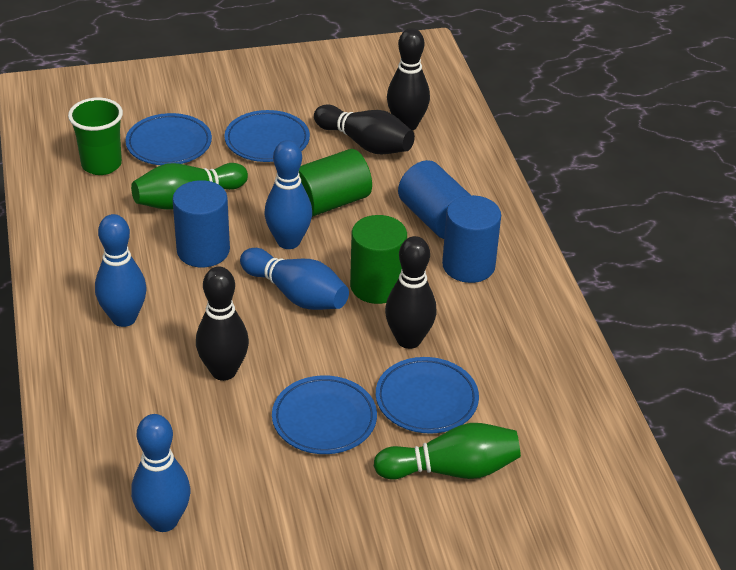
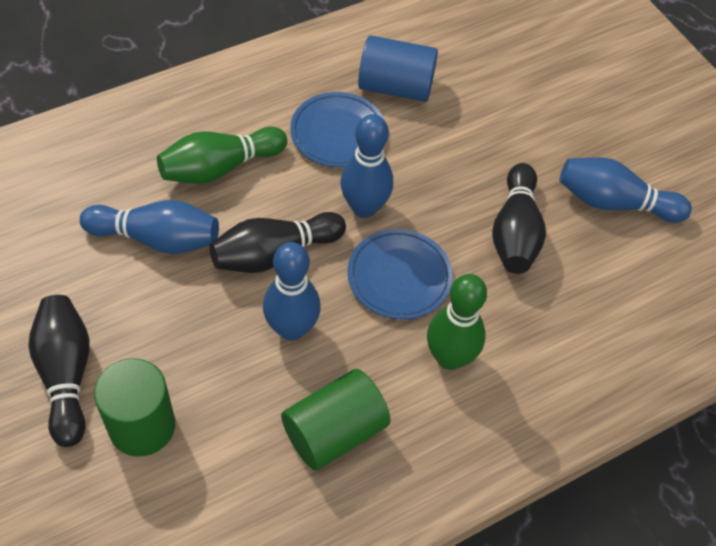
black bowling pin: 4 -> 3
blue cylinder: 3 -> 1
blue plate: 4 -> 2
green cup: 1 -> 0

